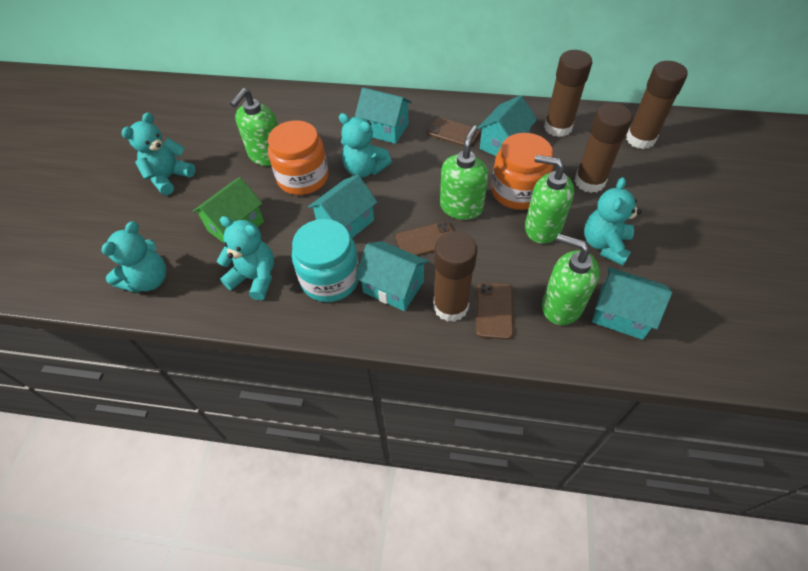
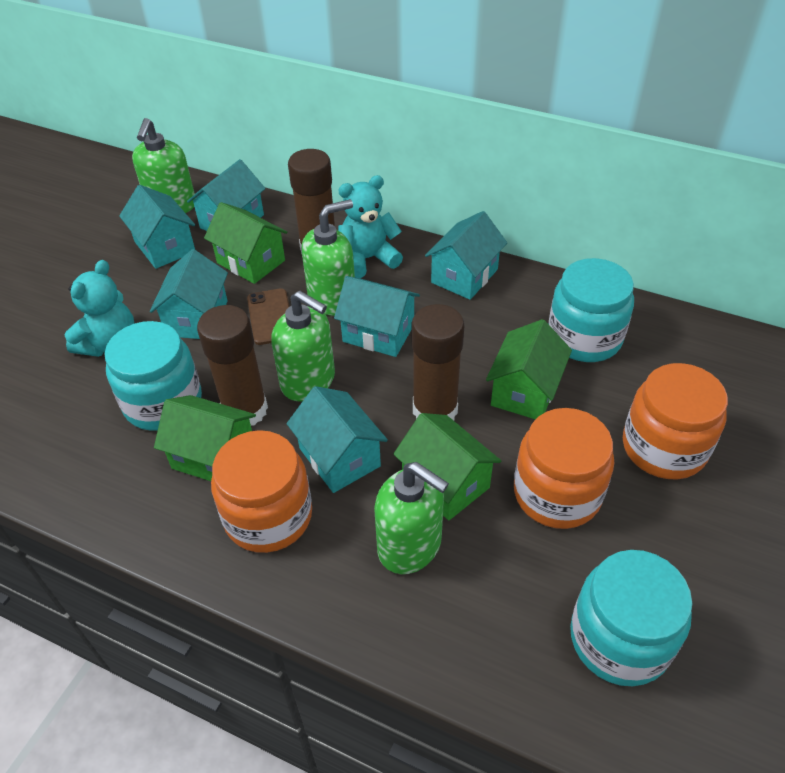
brown glue stick: 4 -> 3
brown phone: 3 -> 1
green house: 1 -> 4
orange jar: 2 -> 3
turquoise house: 5 -> 6
turquoise jar: 1 -> 3
turquoise teddy bear: 5 -> 2

